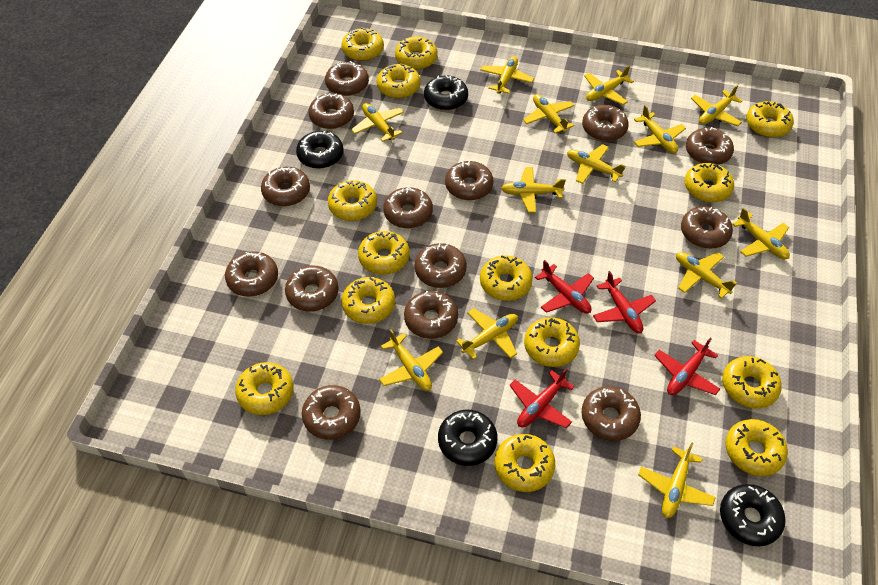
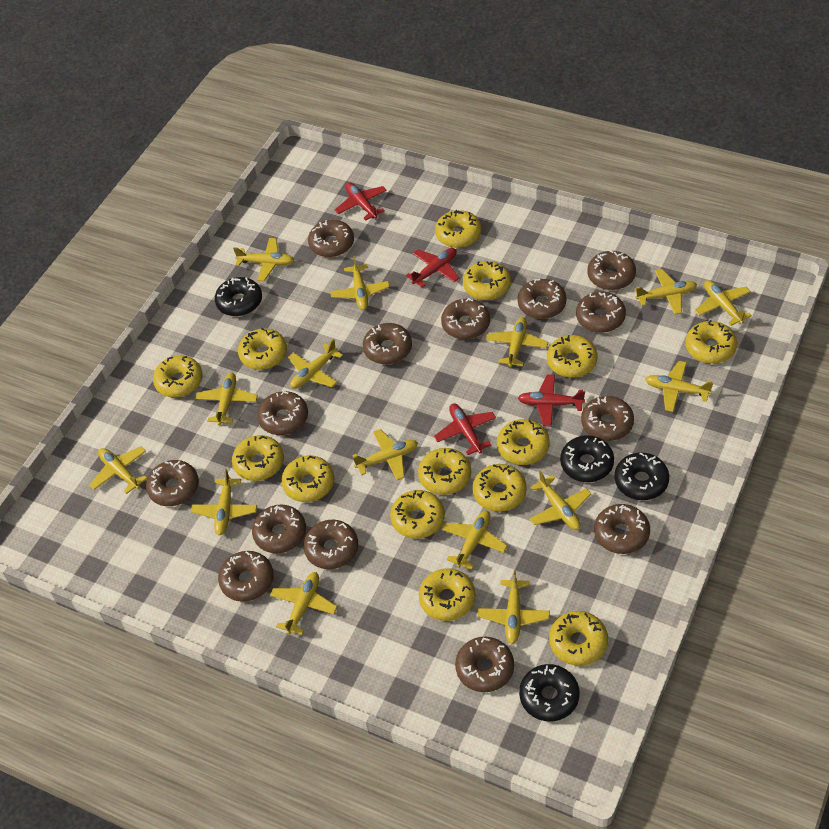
yellow plane: 13 -> 15

